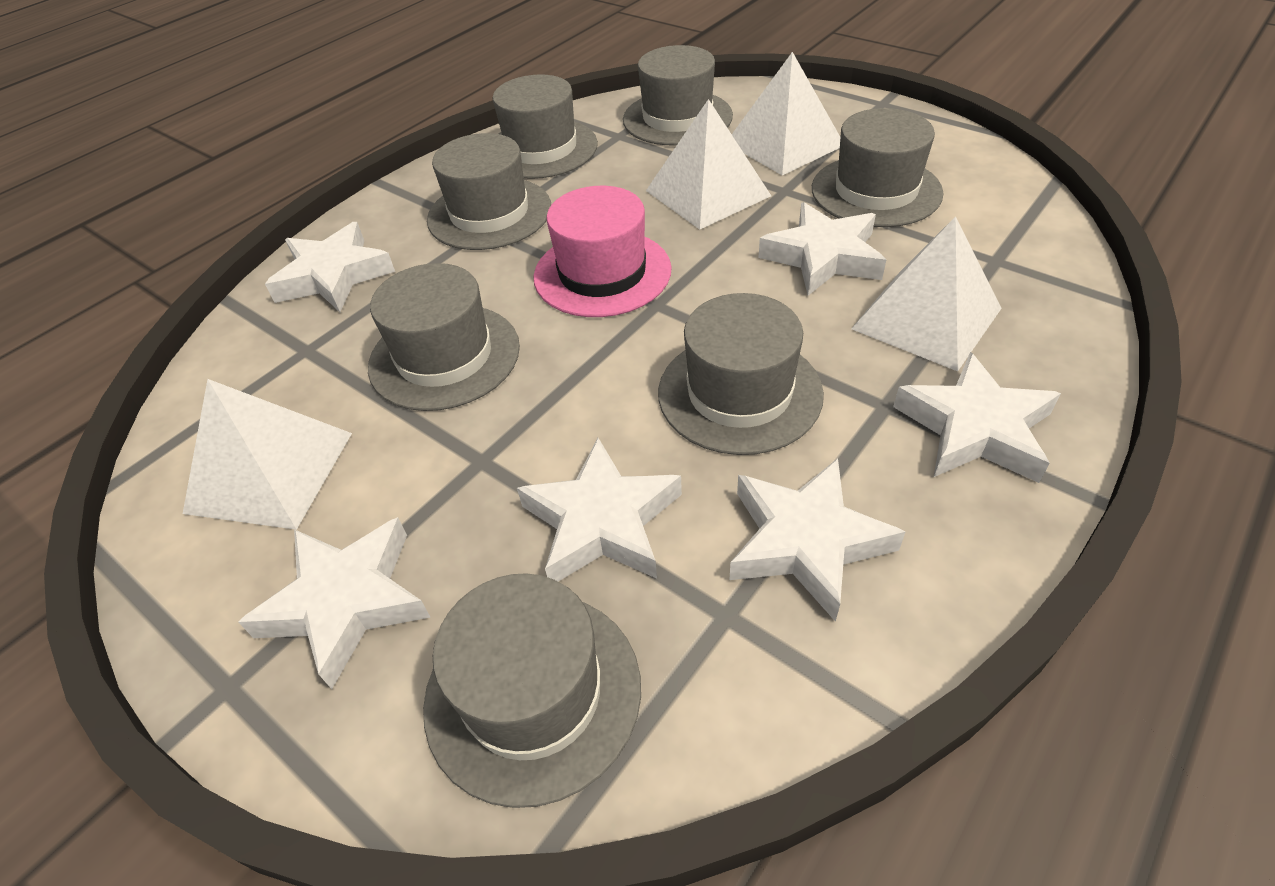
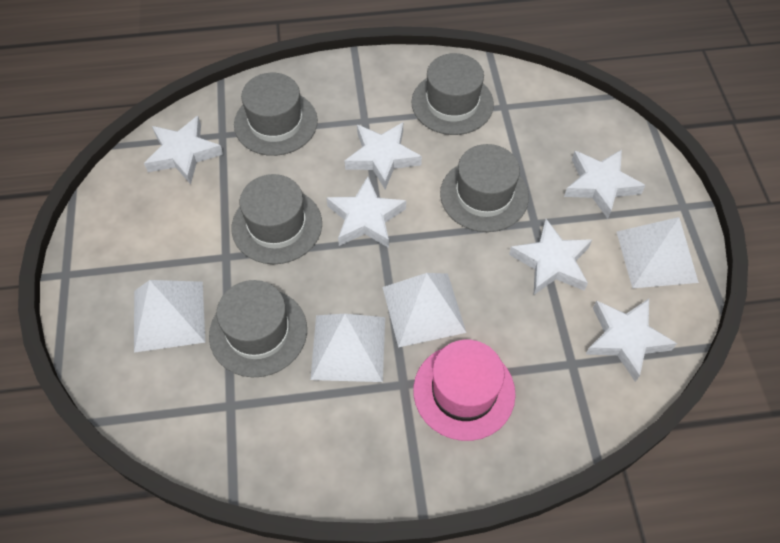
grey hat: 7 -> 5

